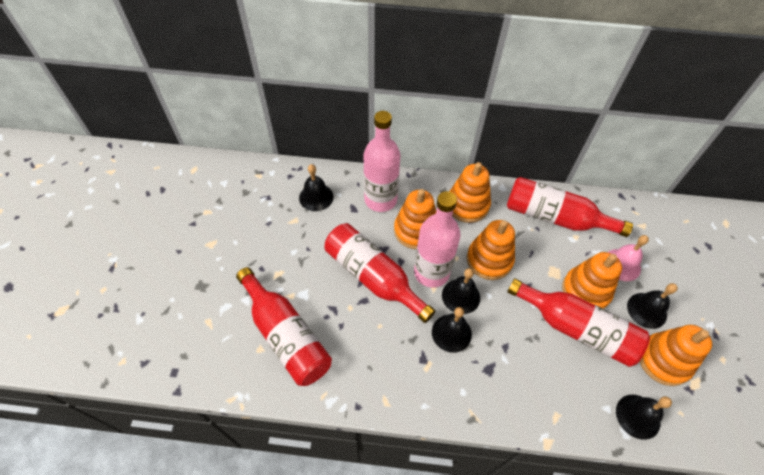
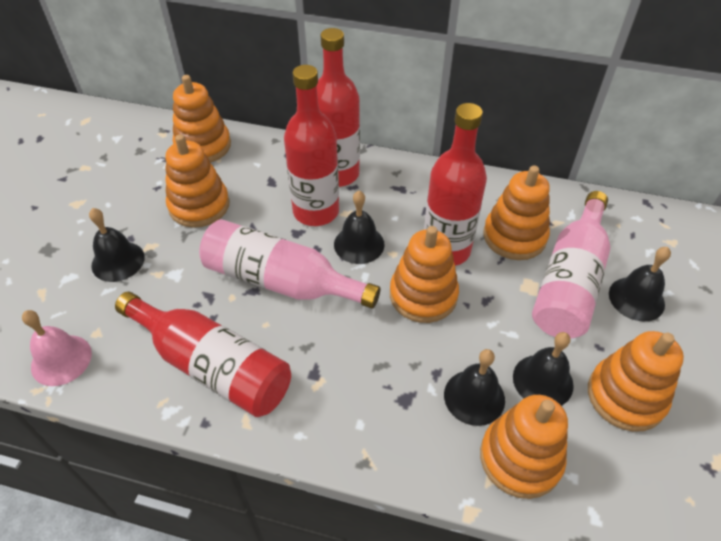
orange stacking toy: 5 -> 6

